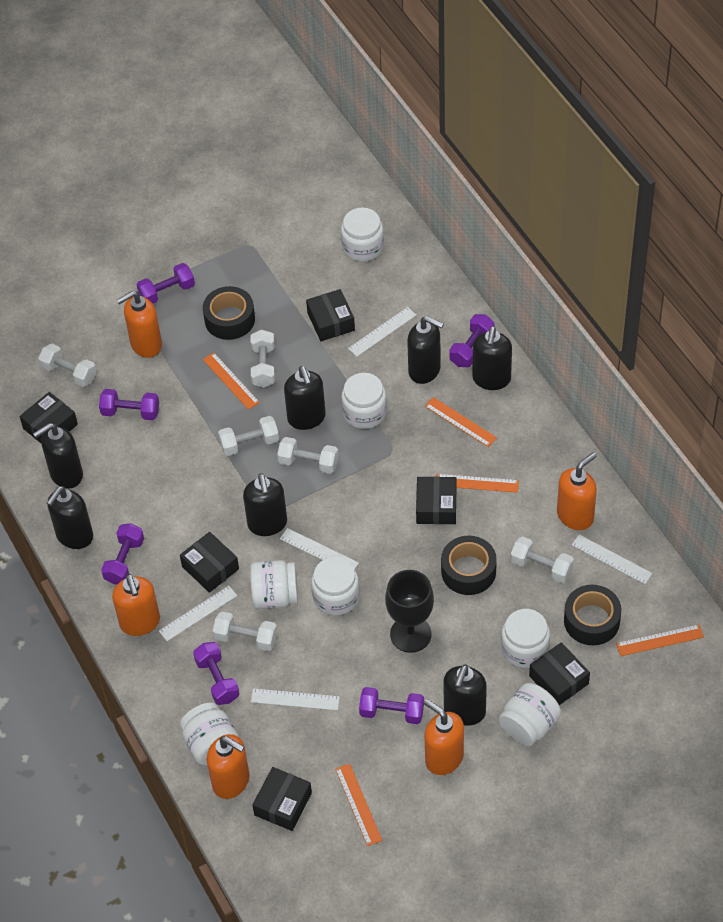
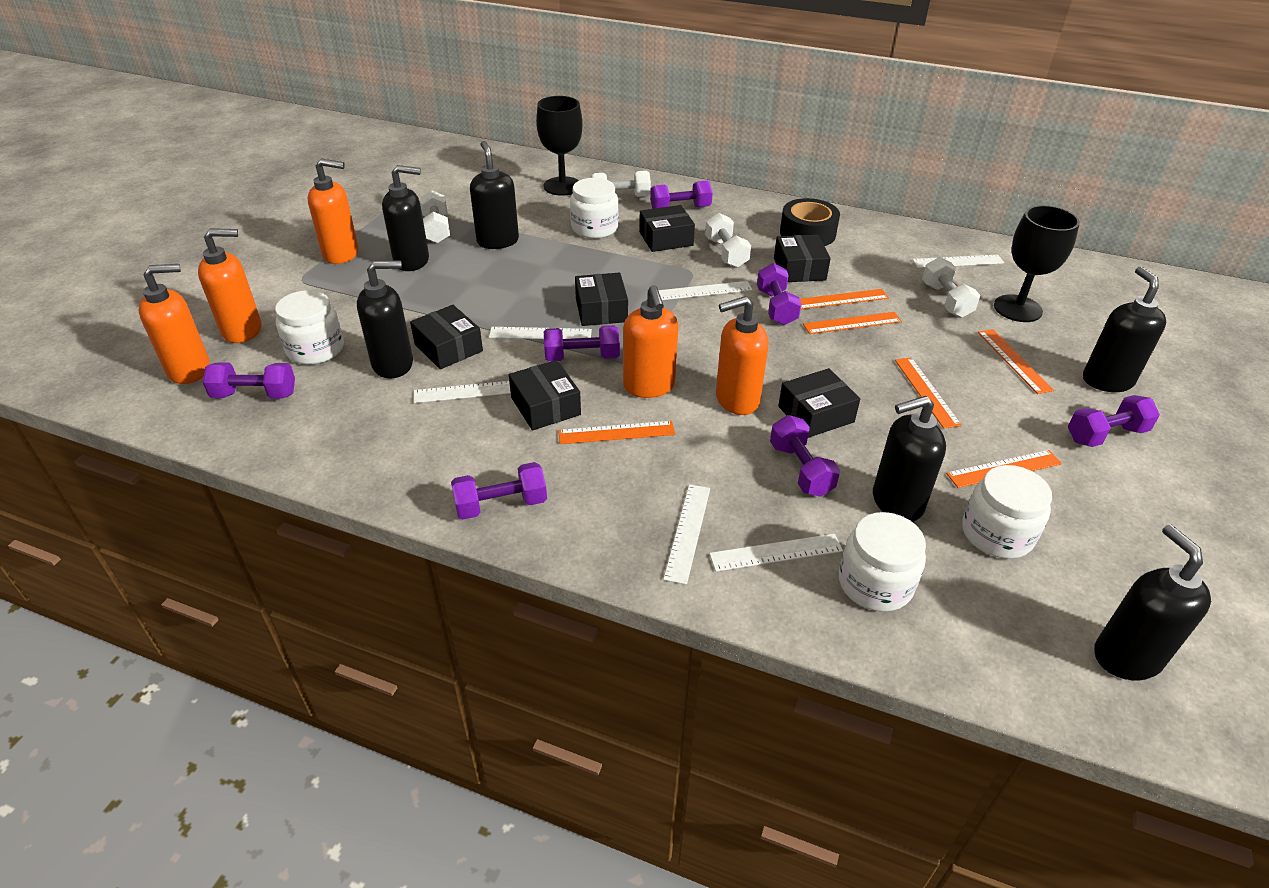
black goblet: 1 -> 2
black soap dispenser: 7 -> 6
black tape: 3 -> 1
orange ruler: 5 -> 6
purple dumbbell: 6 -> 7
white dumbbell: 6 -> 4
white jar: 7 -> 4
white ruler: 5 -> 6

